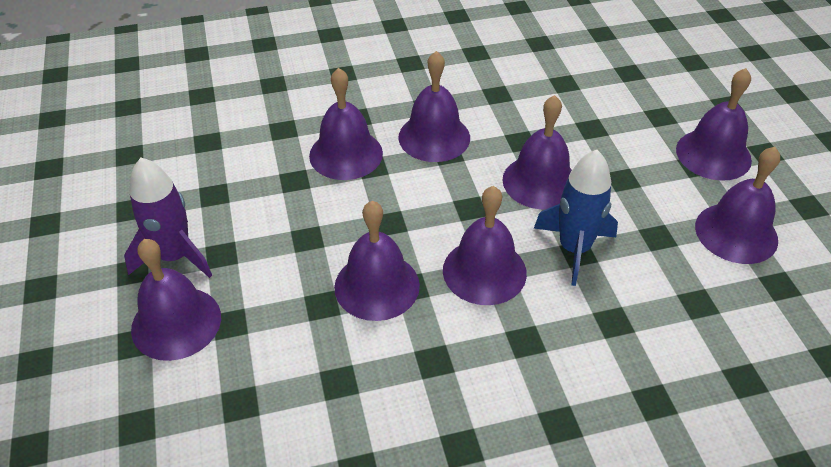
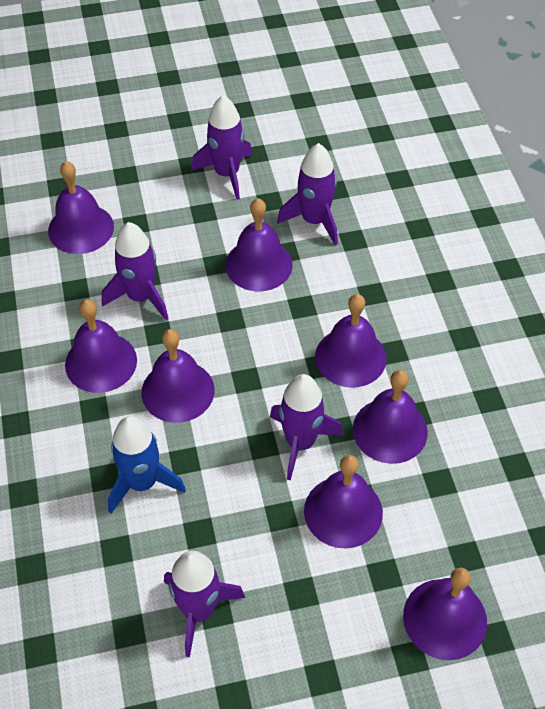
purple rocket: 1 -> 5

